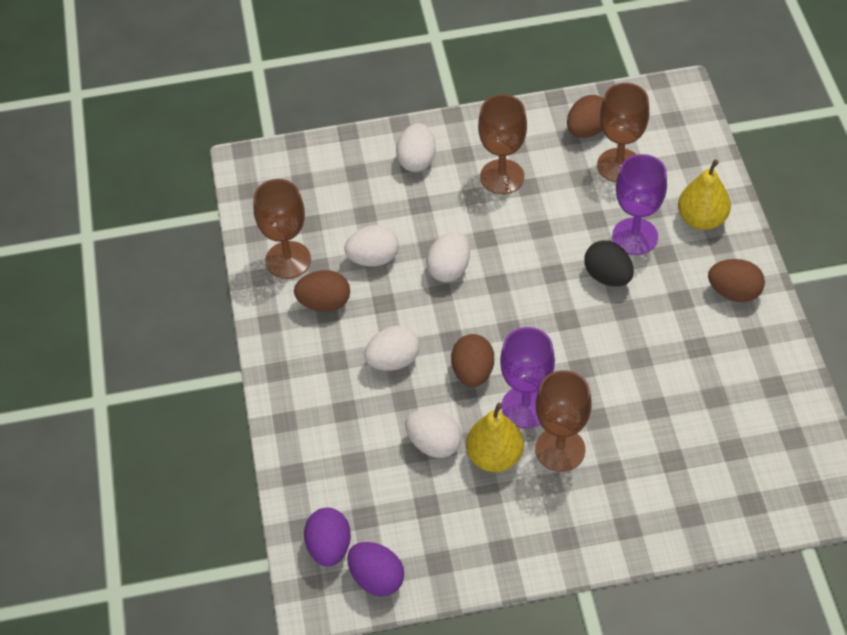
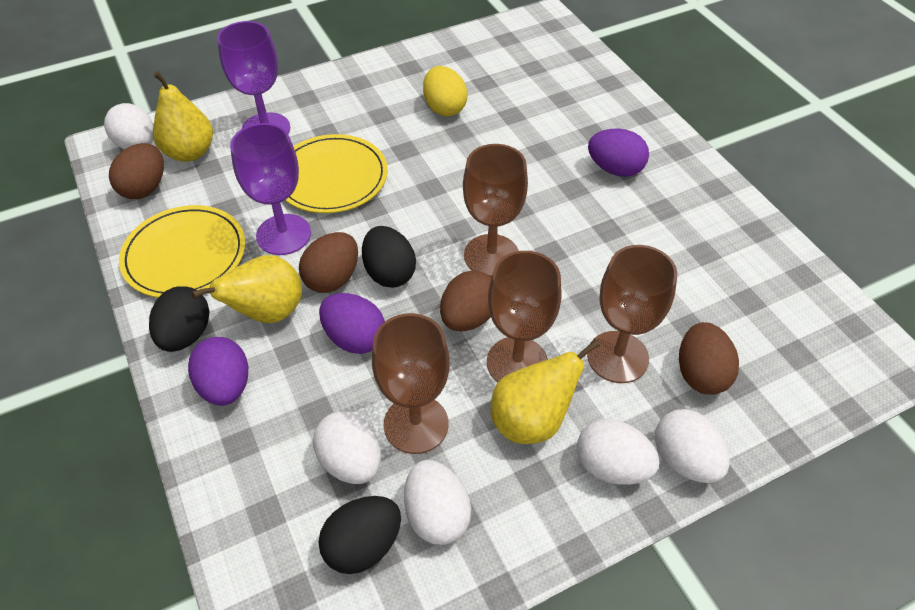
black egg: 1 -> 3
purple egg: 2 -> 3
yellow egg: 0 -> 1
yellow pear: 2 -> 3
yellow plate: 0 -> 2

